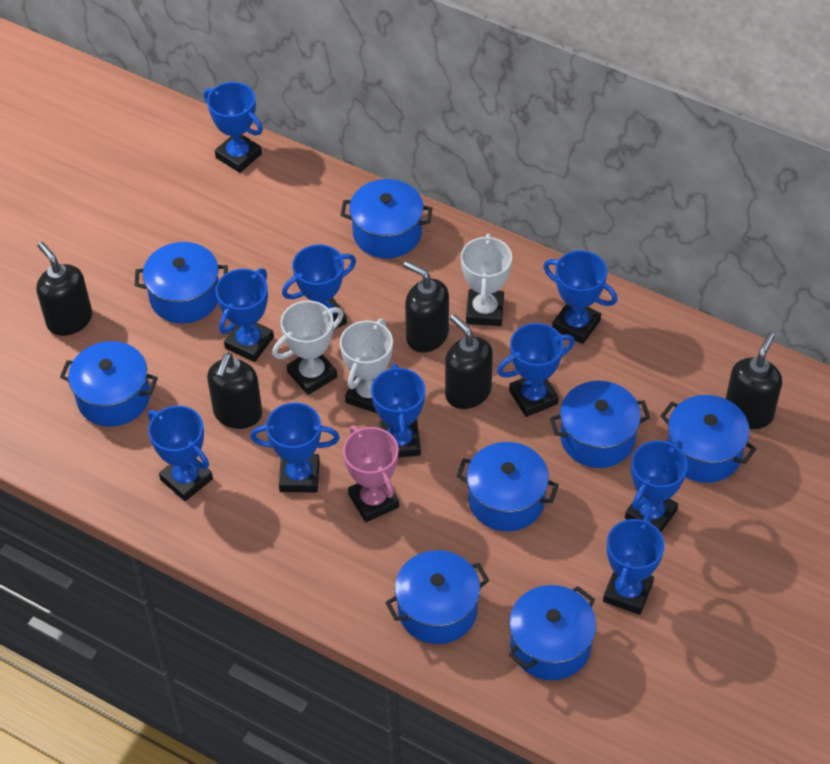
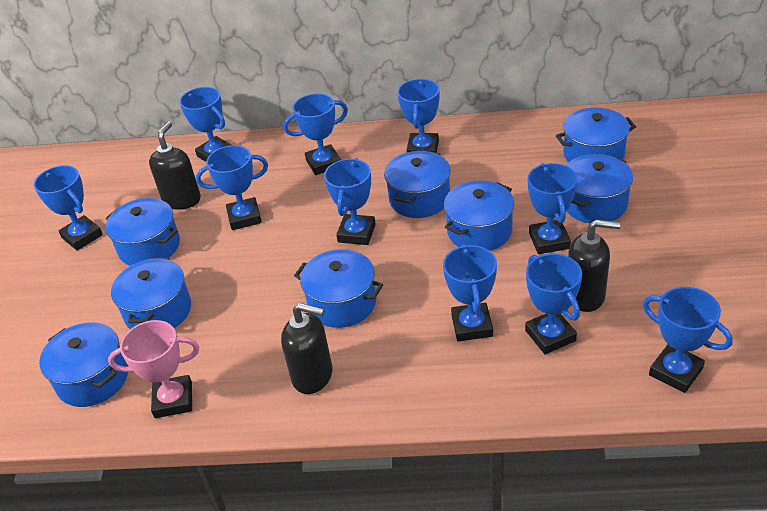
black soap dispenser: 5 -> 3
white trophy: 3 -> 0

